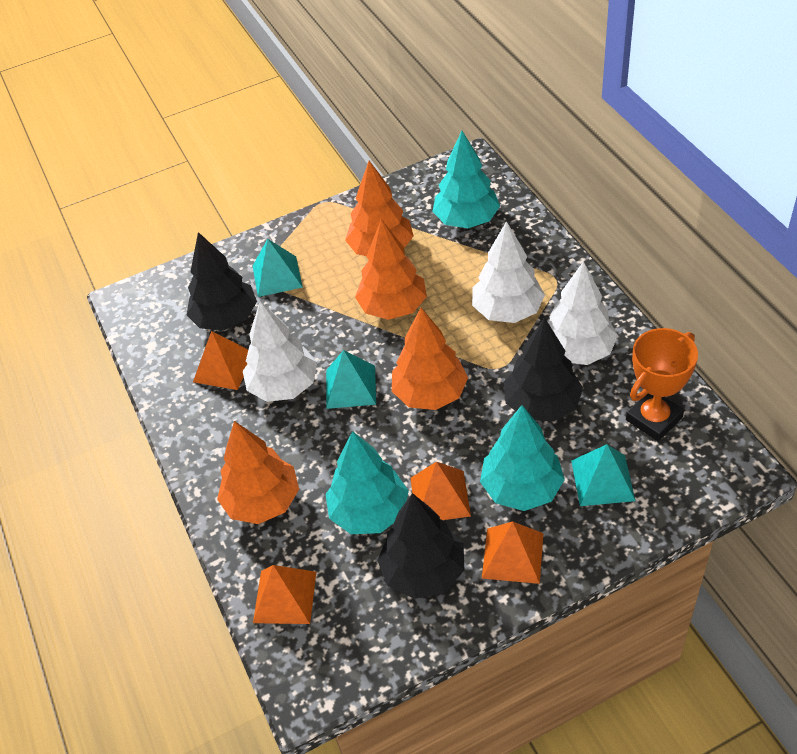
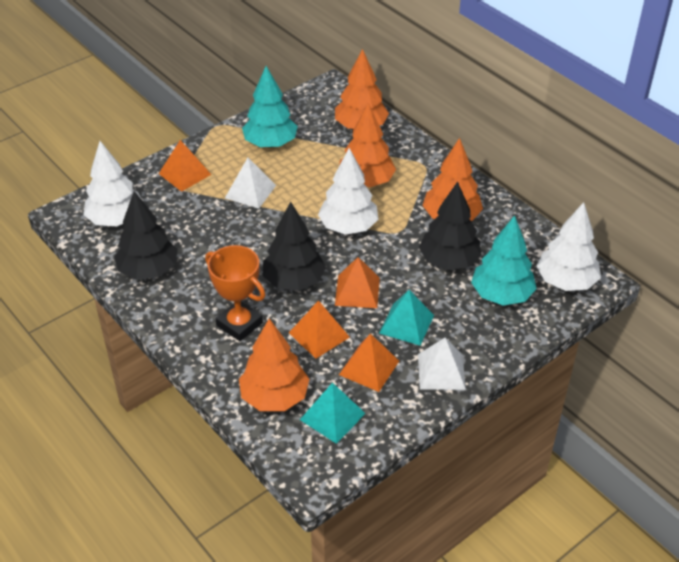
turquoise pyramid: 3 -> 2
turquoise tree: 3 -> 2
white pyramid: 0 -> 2

